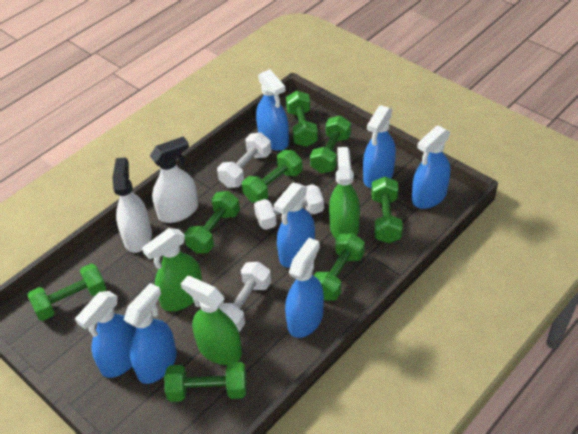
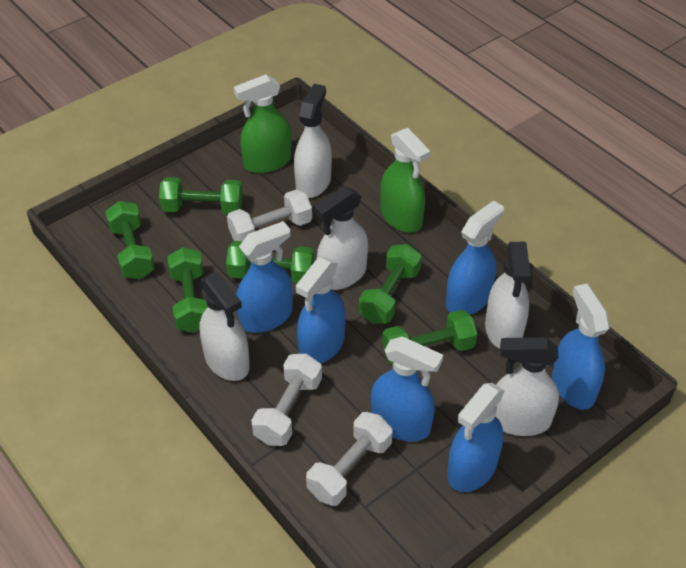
blue spray bottle: 7 -> 6
green dumbbell: 8 -> 6
green spray bottle: 3 -> 2
white spray bottle: 2 -> 5

